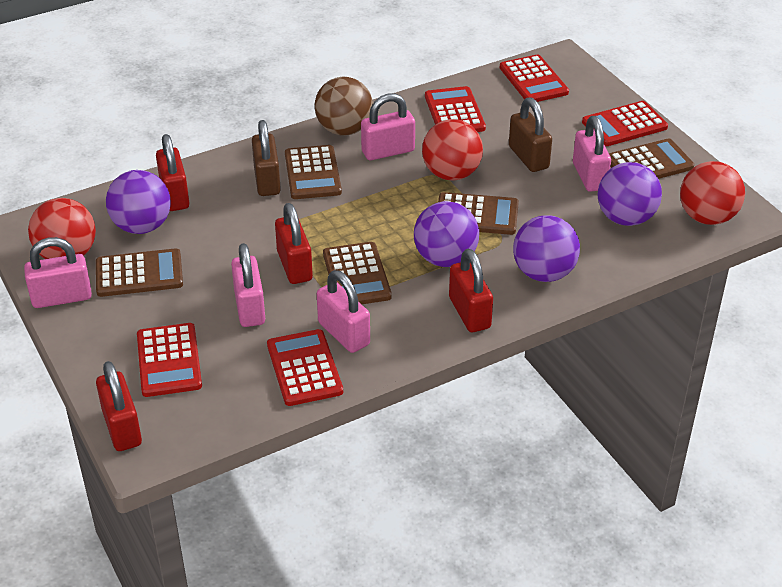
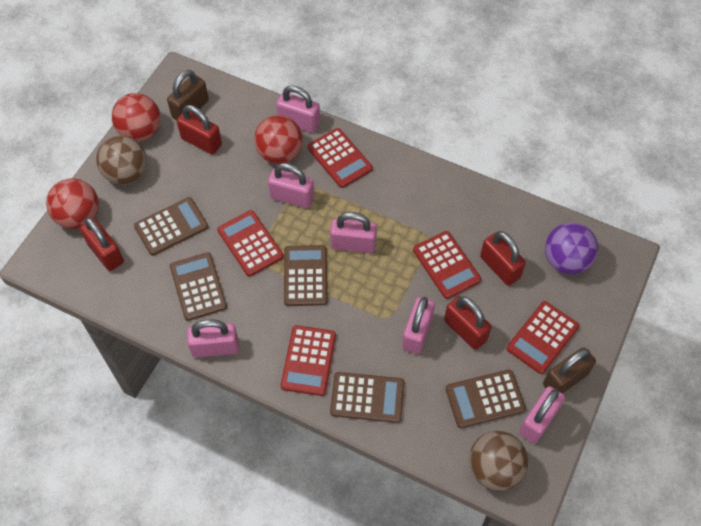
brown ball: 1 -> 2
pink padlock: 5 -> 6
purple ball: 4 -> 1

